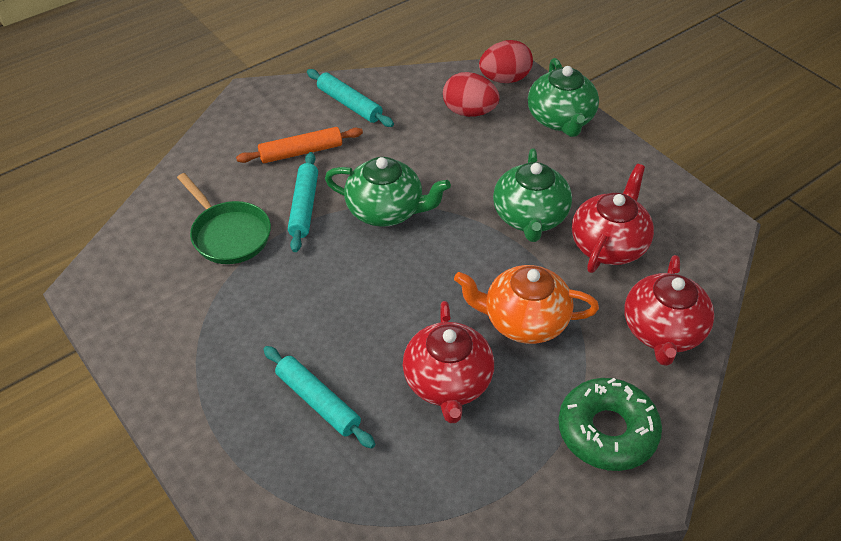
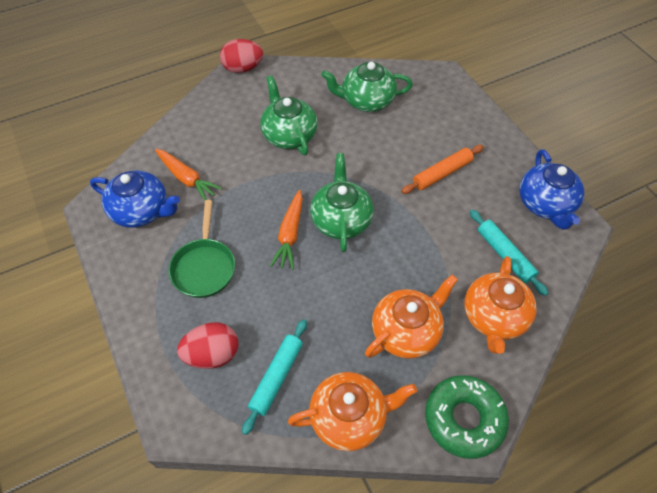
blue teapot: 0 -> 2
orange carrot: 0 -> 2
orange teapot: 1 -> 3
red teapot: 3 -> 0
turquoise rolling pin: 3 -> 2

